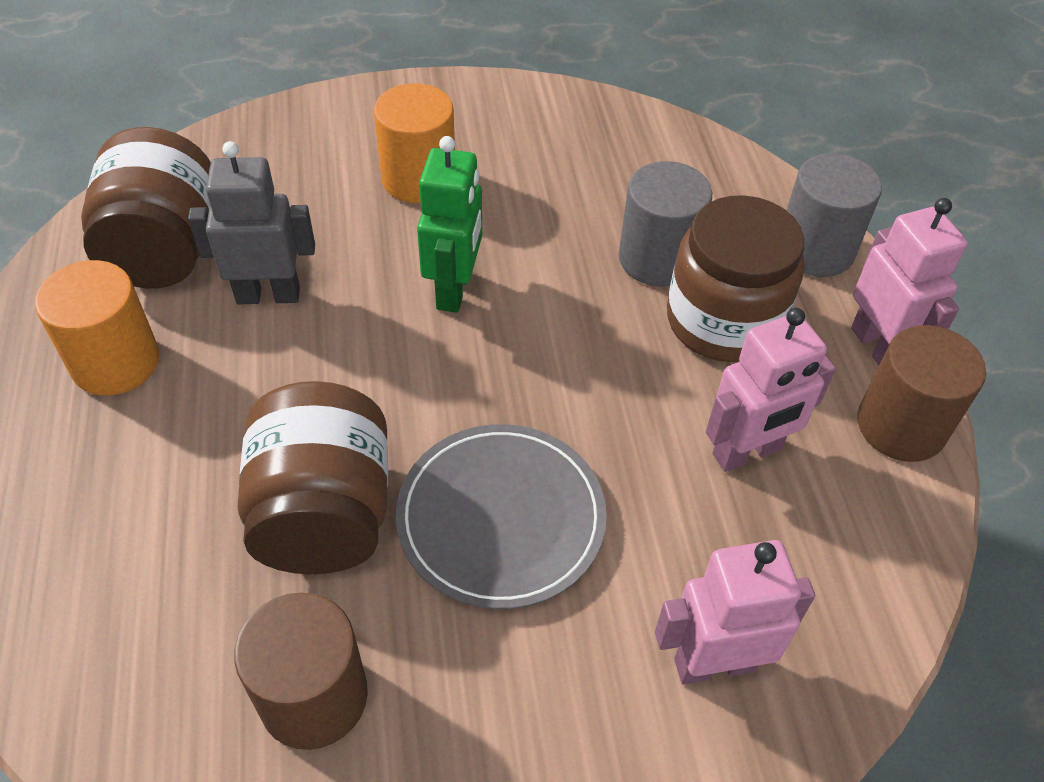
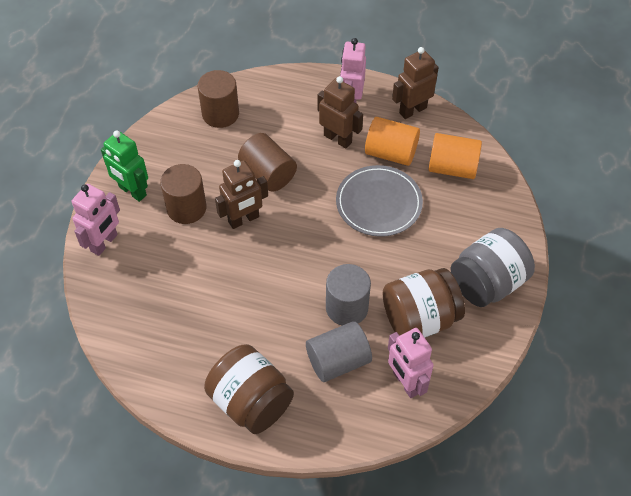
brown cylinder: 2 -> 3
brown jar: 3 -> 2
brown robot: 0 -> 3
grey jar: 0 -> 1
grey robot: 1 -> 0

